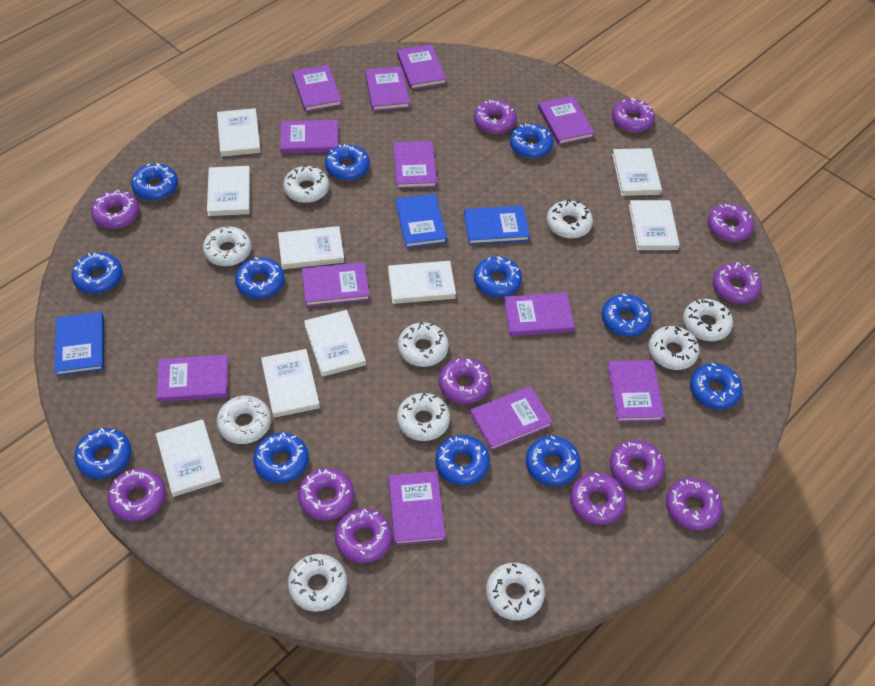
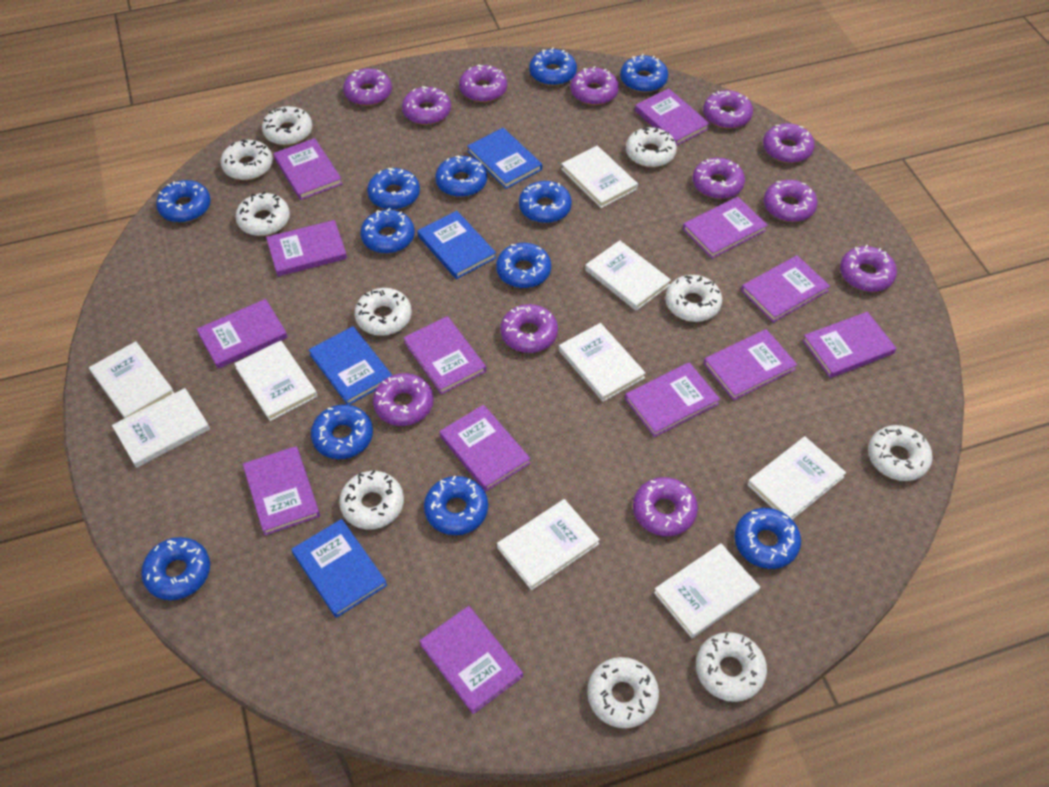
blue book: 3 -> 4
purple book: 12 -> 13

